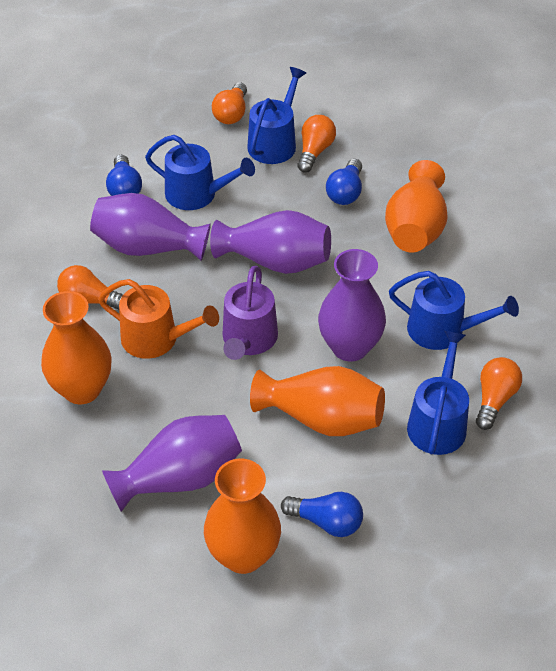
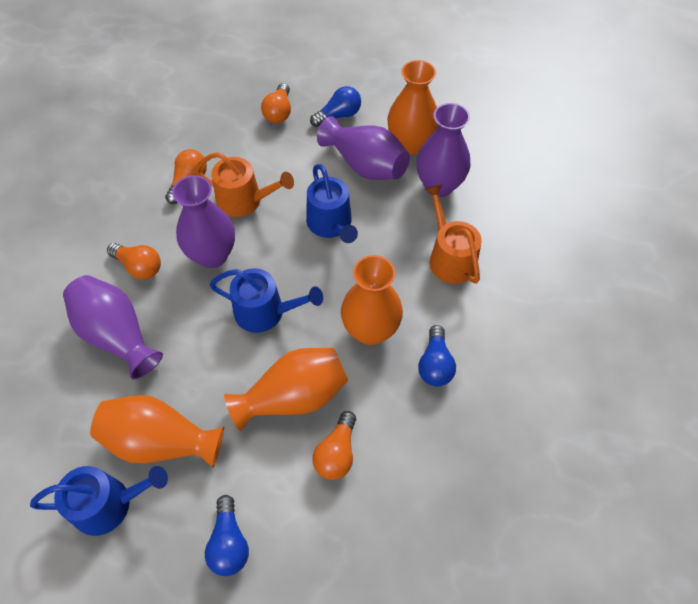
blue watering can: 4 -> 3
orange watering can: 1 -> 2
purple watering can: 1 -> 0

